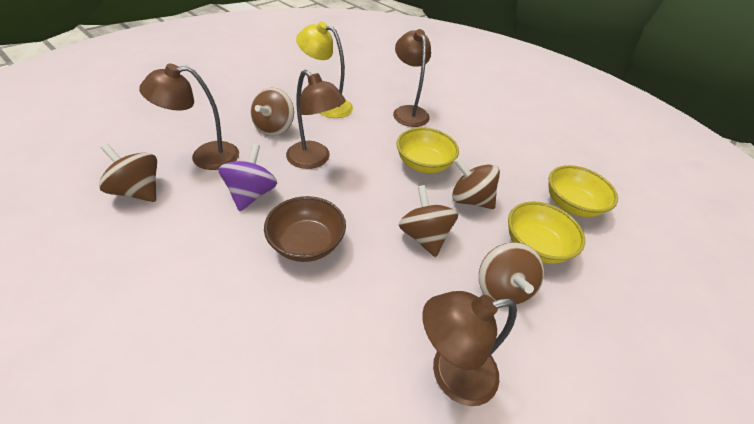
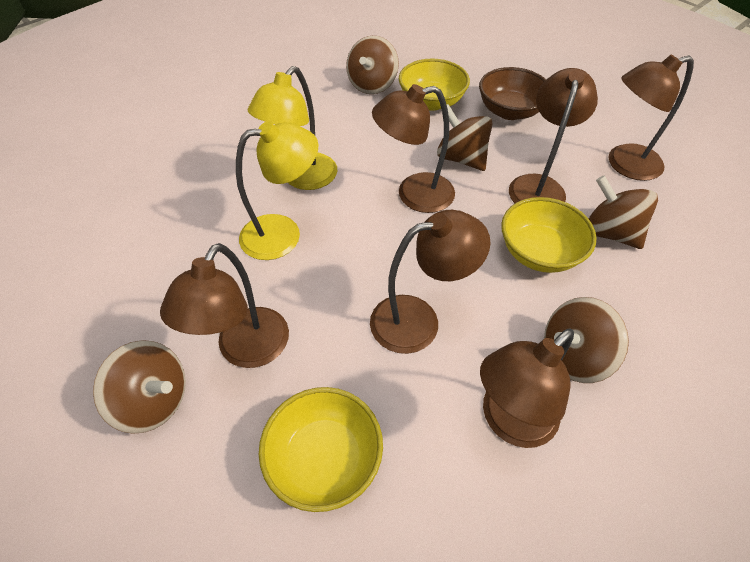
brown lamp: 4 -> 6
purple spinning top: 1 -> 0
yellow lamp: 1 -> 2

